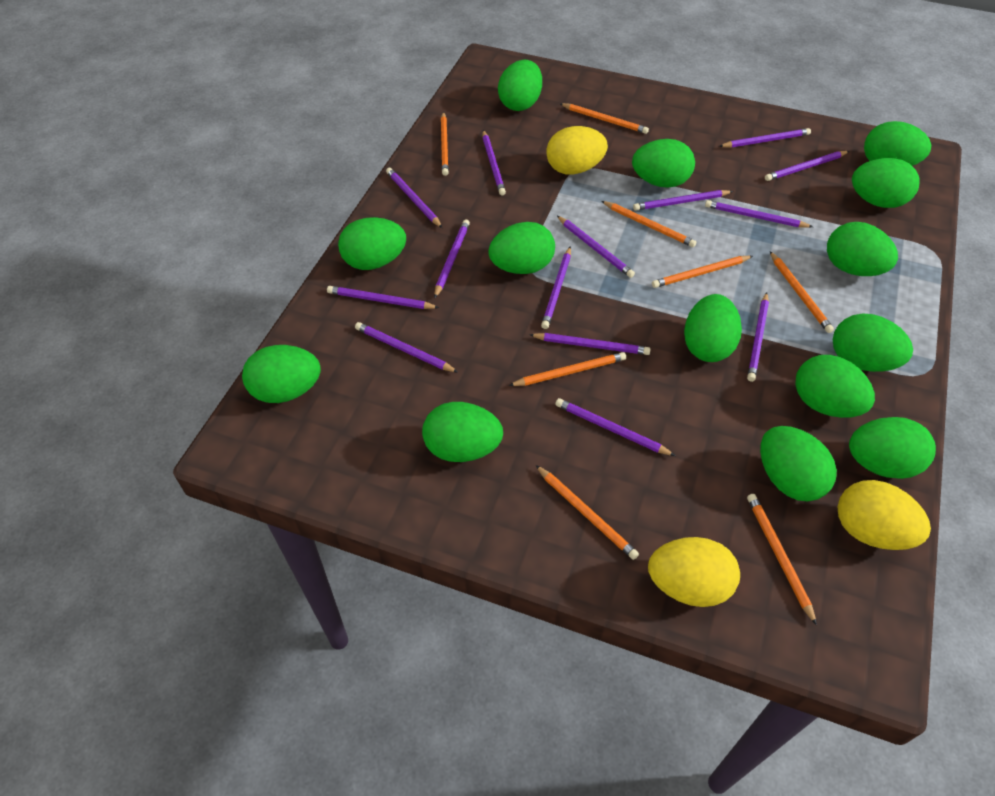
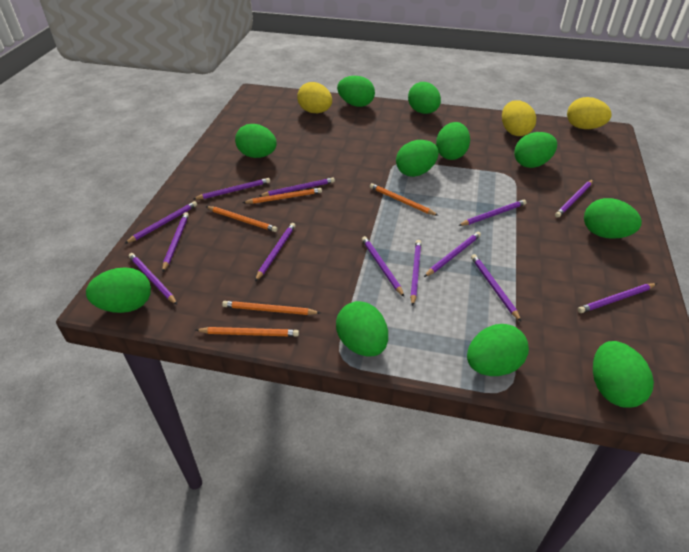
green egg: 14 -> 11
orange pencil: 8 -> 5
purple pencil: 14 -> 13

